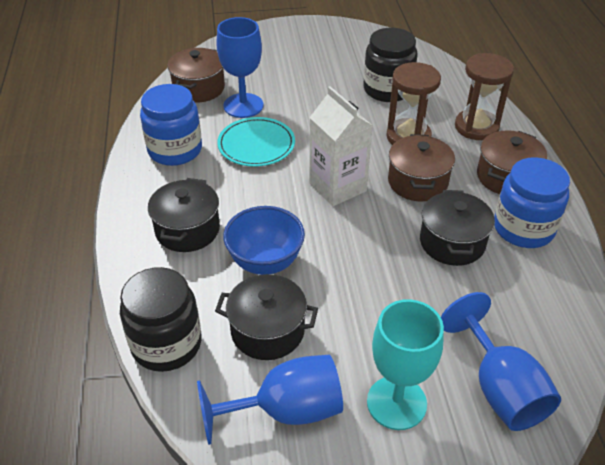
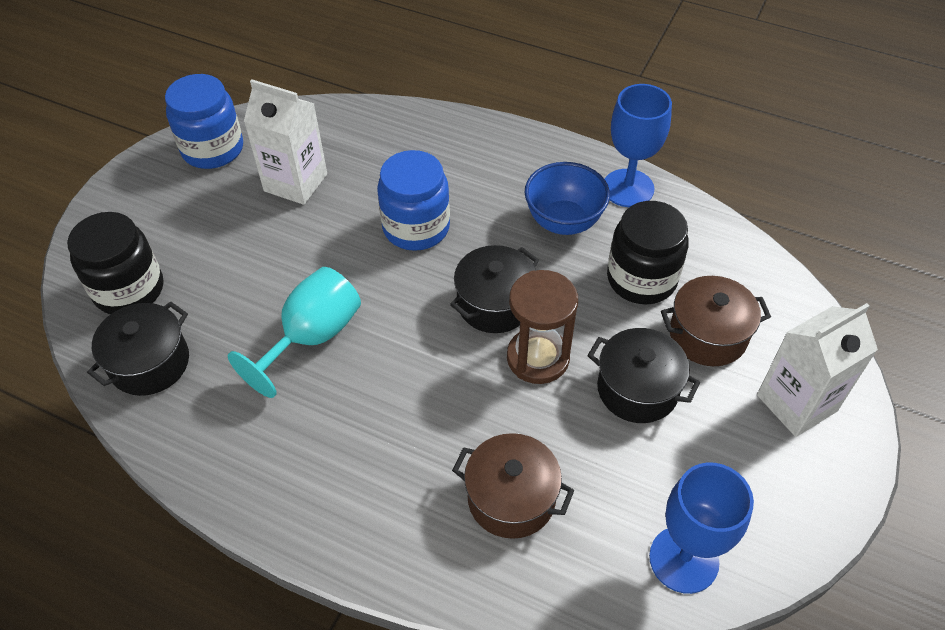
blue goblet: 3 -> 2
brown hourglass: 2 -> 1
brown pot: 3 -> 2
turquoise plate: 1 -> 0
white carton: 1 -> 2

